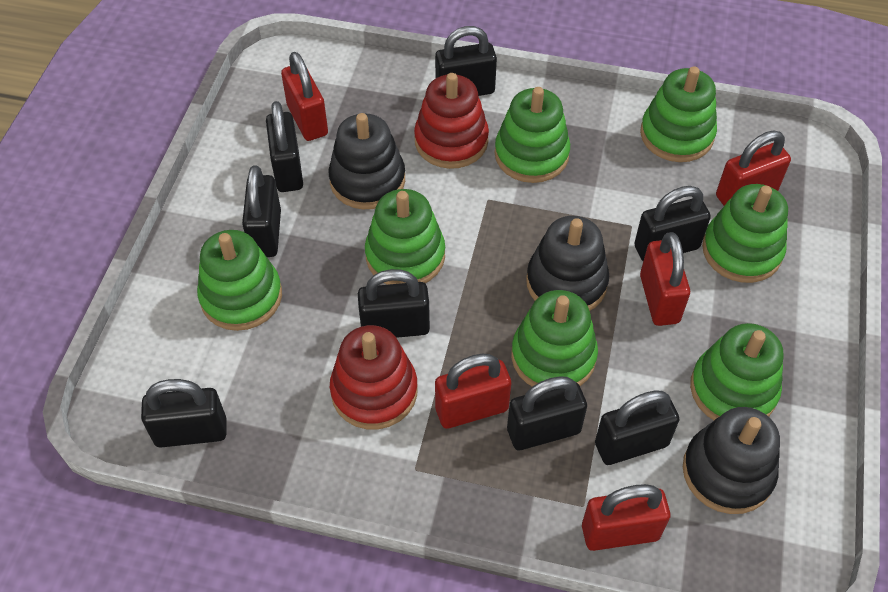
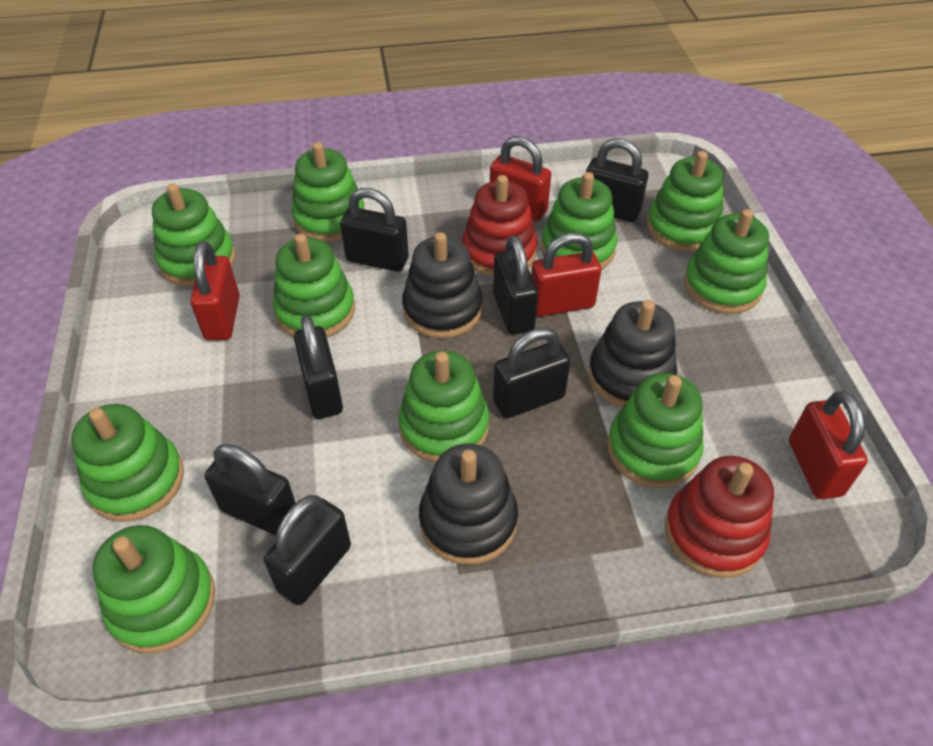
black padlock: 8 -> 7
green stacking toy: 7 -> 10
red padlock: 5 -> 4

